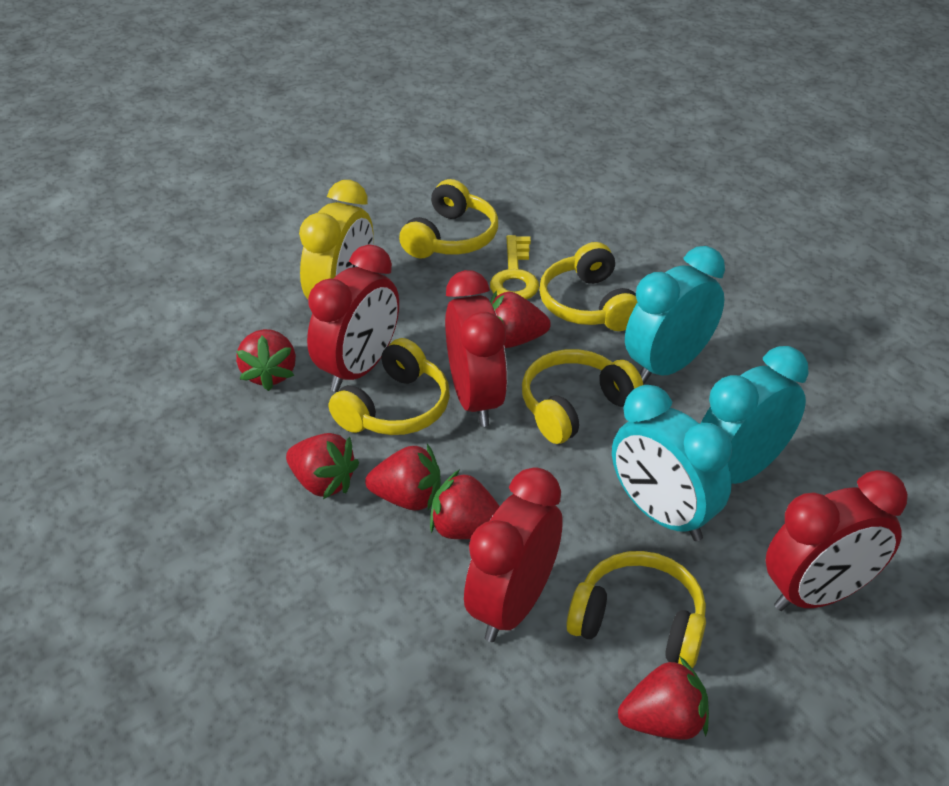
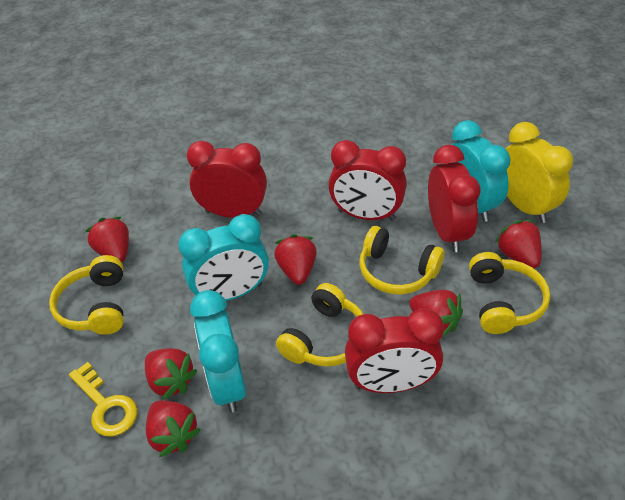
yellow headphones: 5 -> 4

